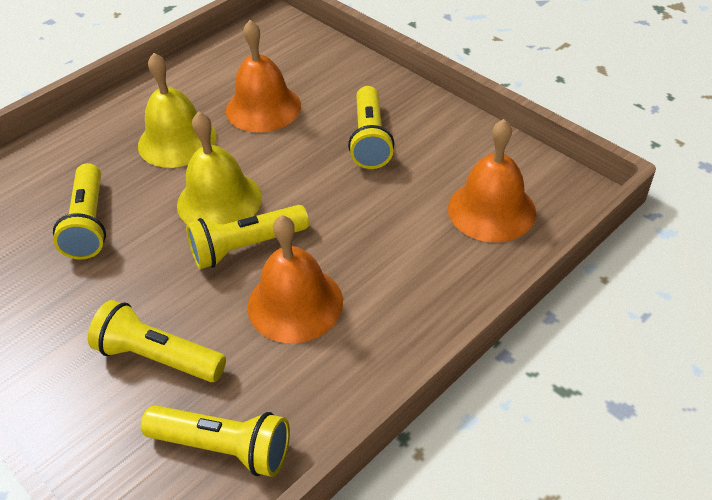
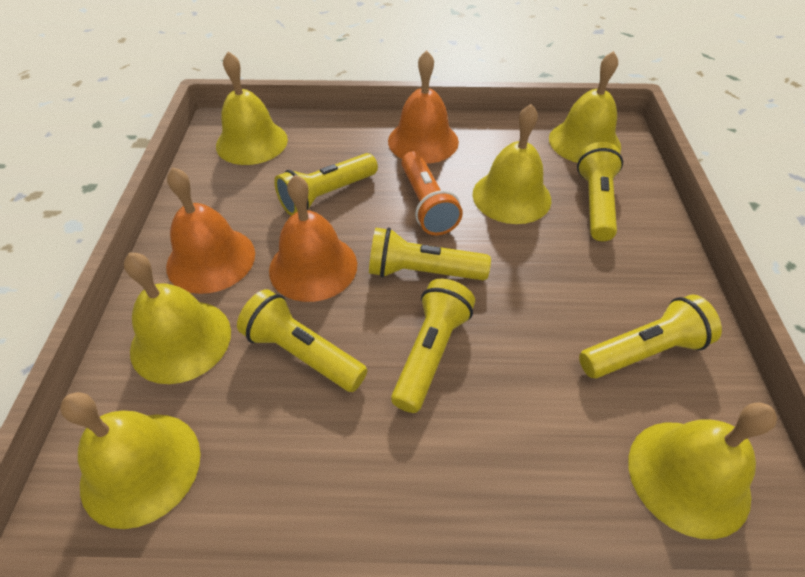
orange flashlight: 0 -> 1
yellow bell: 2 -> 6
yellow flashlight: 5 -> 6

